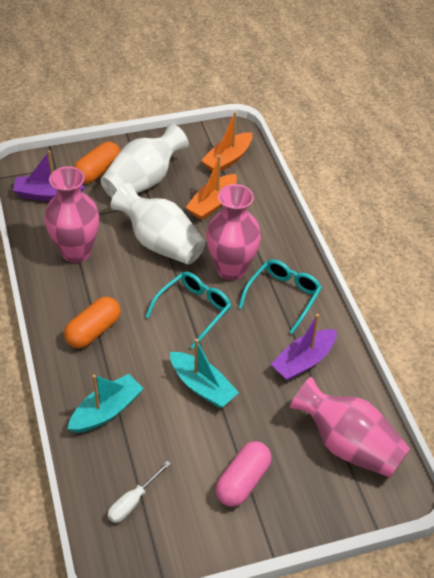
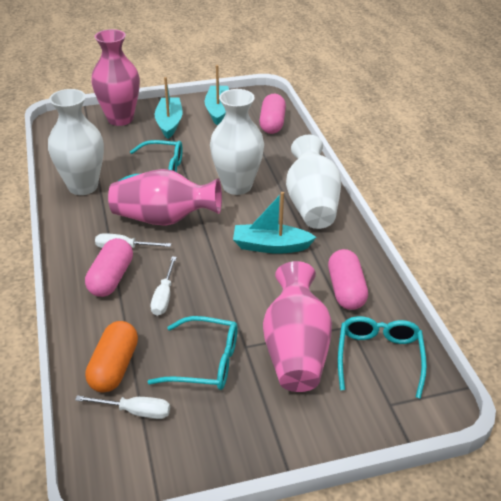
orange boat: 2 -> 0
orange capsule: 2 -> 1
pink capsule: 1 -> 3
purple boat: 2 -> 0
turquoise boat: 2 -> 3
turquoise glasses: 2 -> 3
white screwdriver: 1 -> 3
white vase: 2 -> 3

